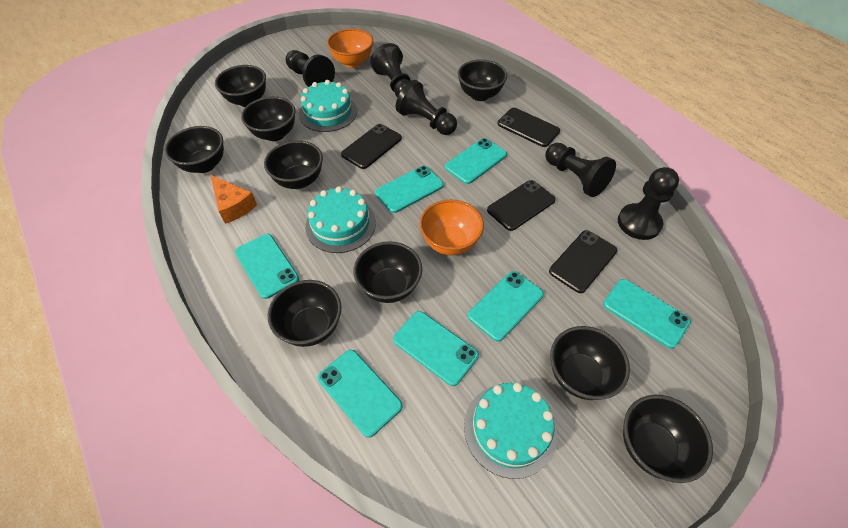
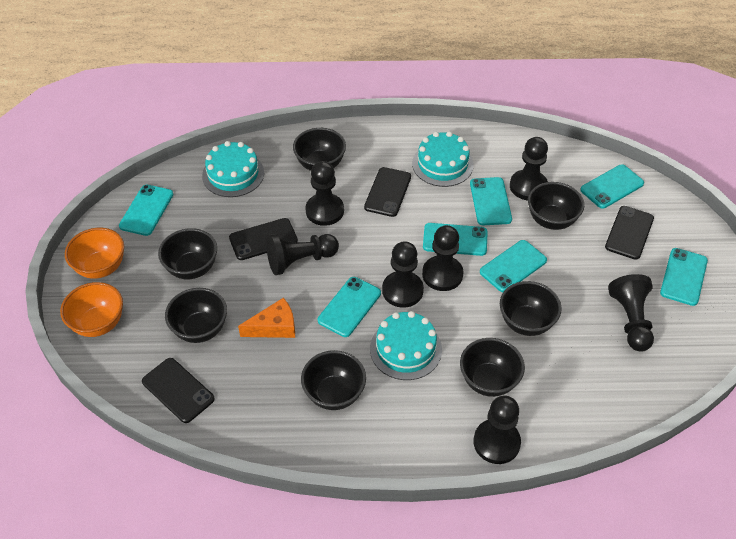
black bowl: 9 -> 7
black pawn: 5 -> 7

